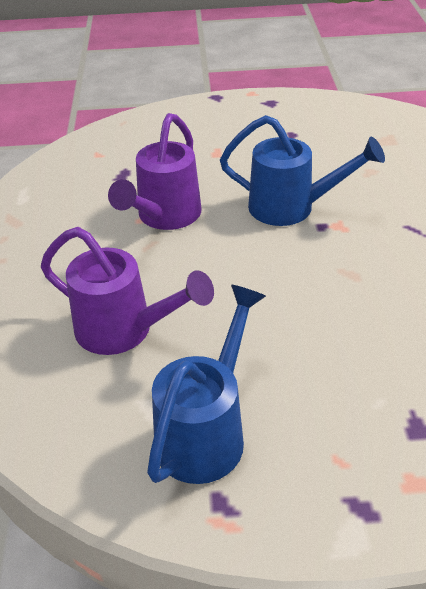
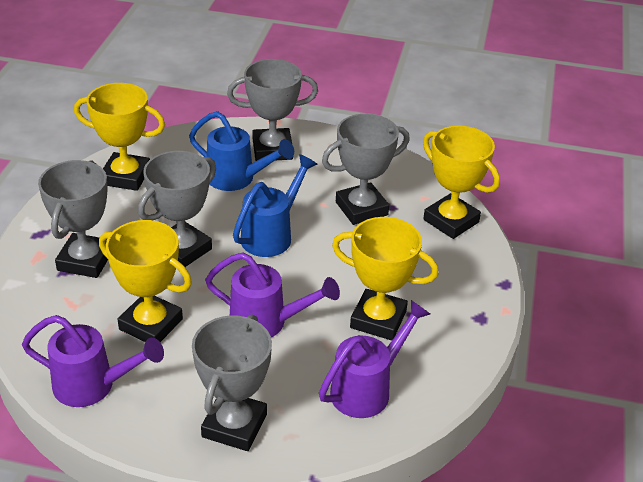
grey trophy: 0 -> 5
purple watering can: 2 -> 3
yellow trophy: 0 -> 4

